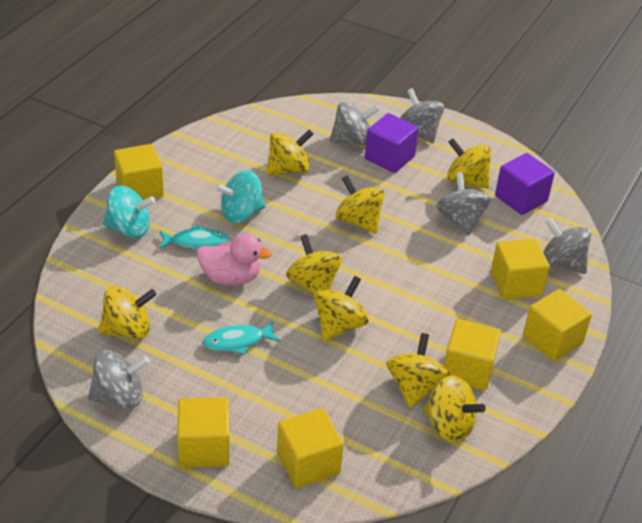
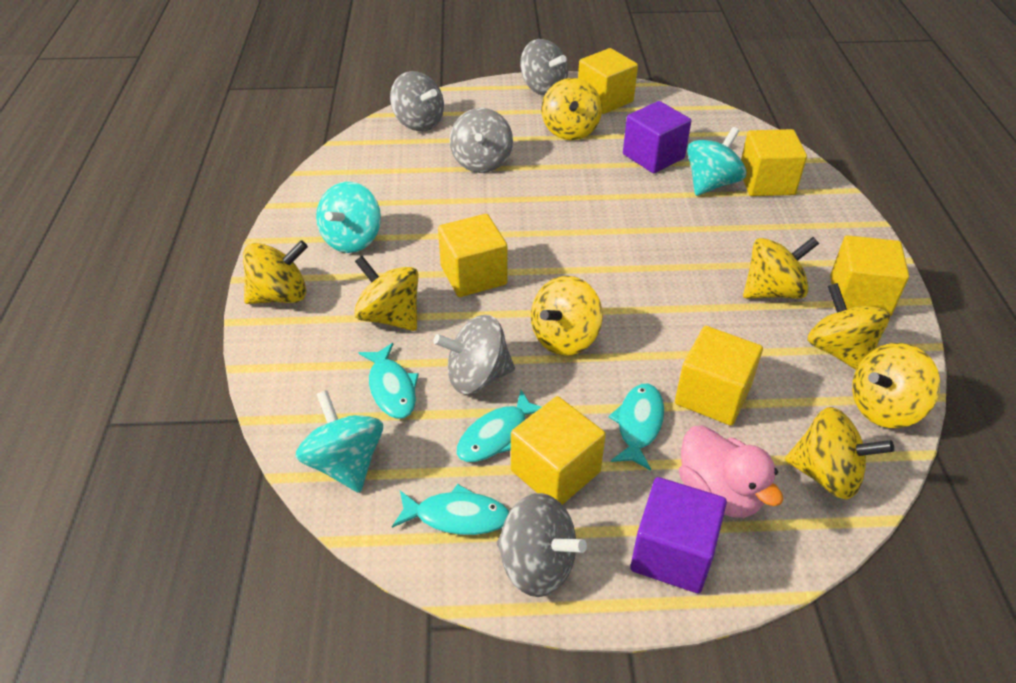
turquoise fish: 2 -> 4
turquoise spinning top: 2 -> 3

